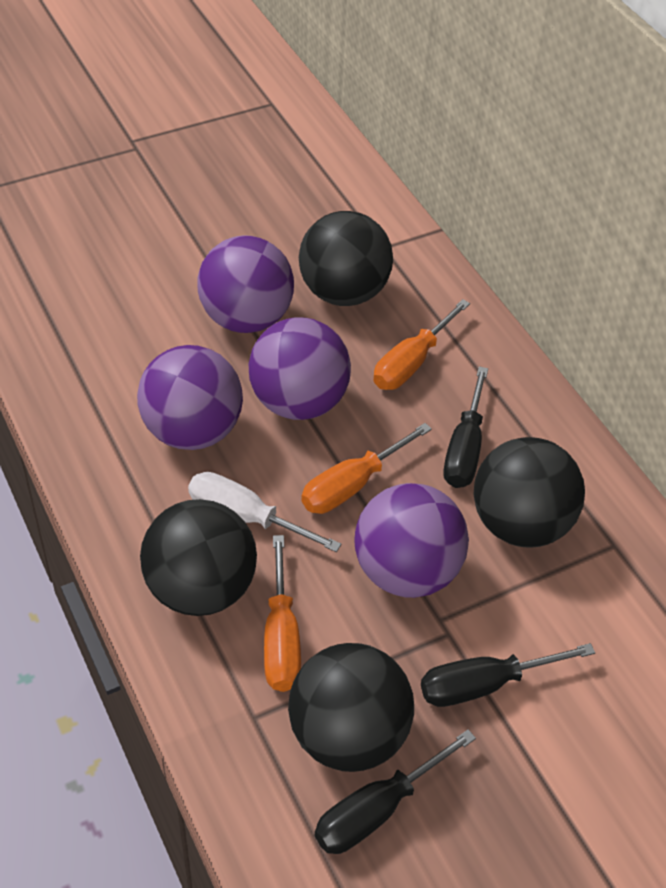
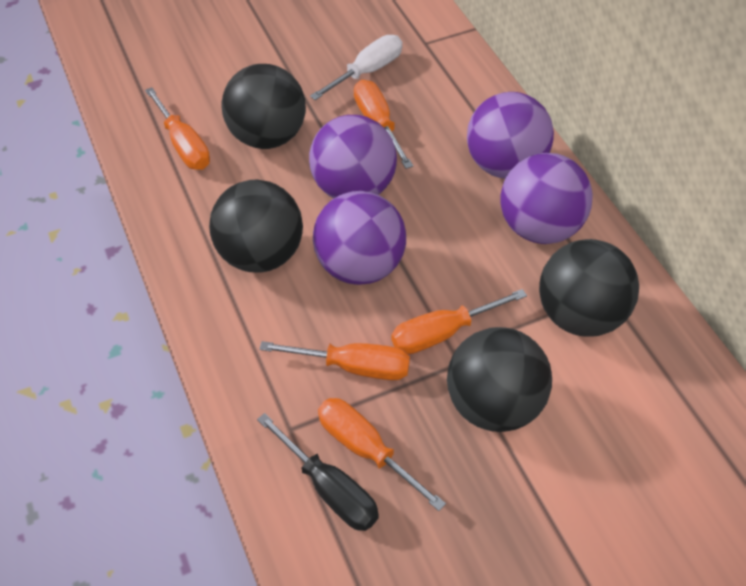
black screwdriver: 3 -> 1
orange screwdriver: 3 -> 5

